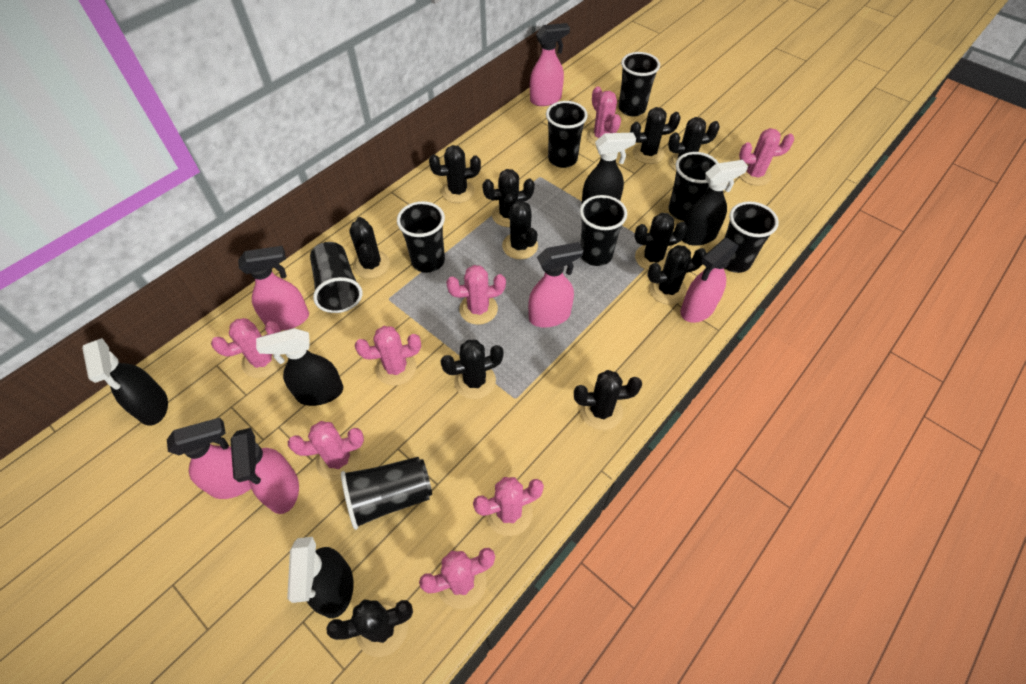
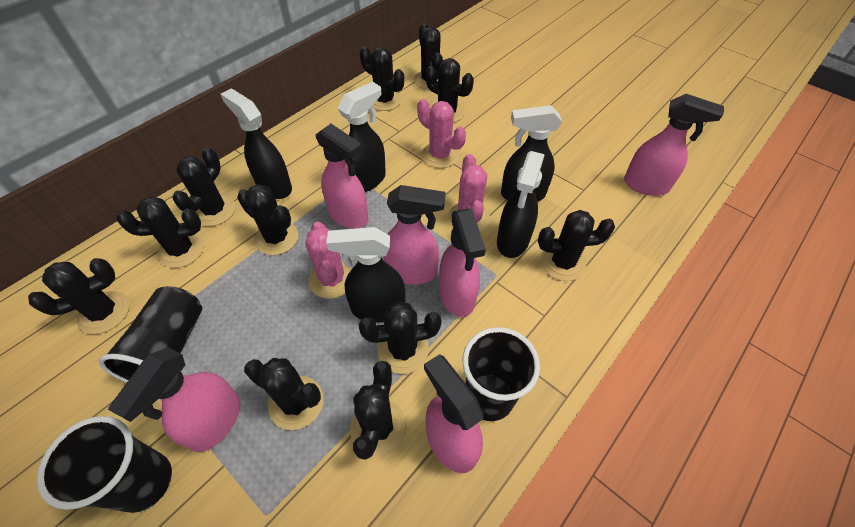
black cup: 8 -> 3
pink cactus: 8 -> 3

